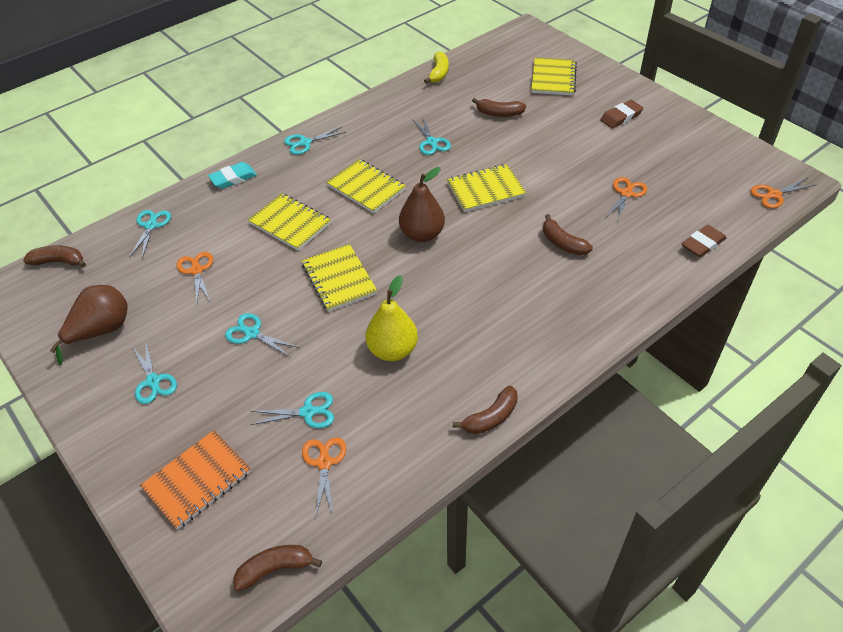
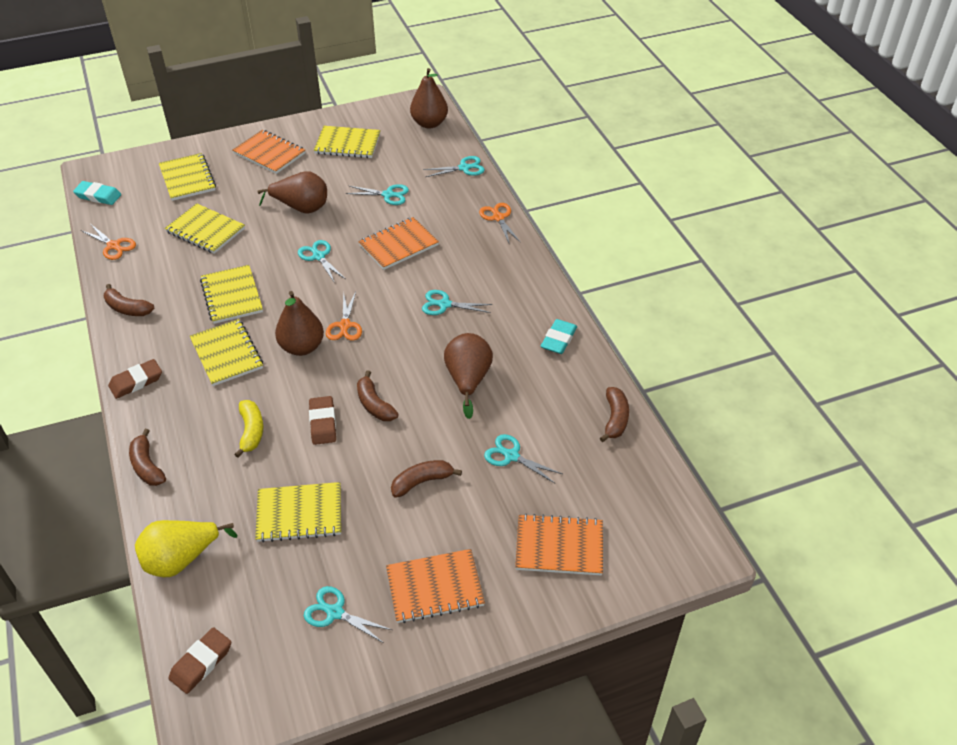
brown eraser: 2 -> 3
brown pear: 2 -> 4
orange notebook: 1 -> 4
orange scissors: 4 -> 3
turquoise eraser: 1 -> 2
yellow notebook: 5 -> 6

